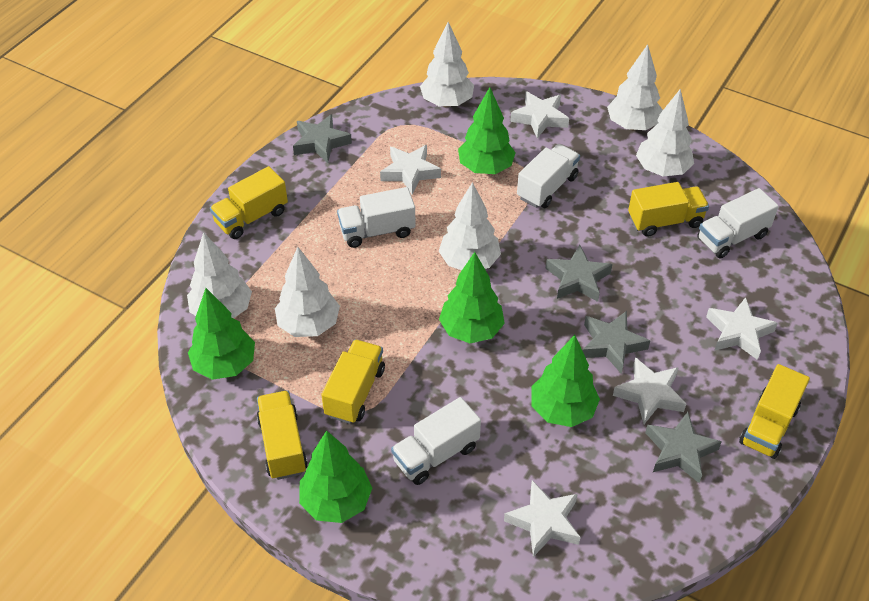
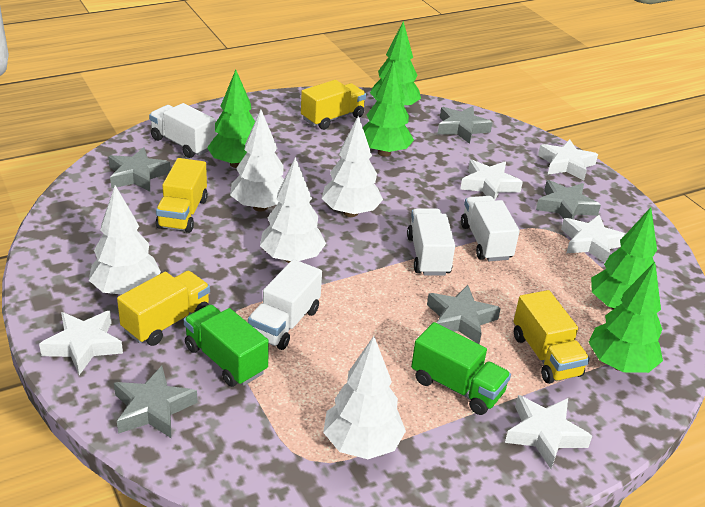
green truck: 0 -> 2
grey star: 4 -> 5
white tree: 6 -> 5
yellow truck: 5 -> 4

